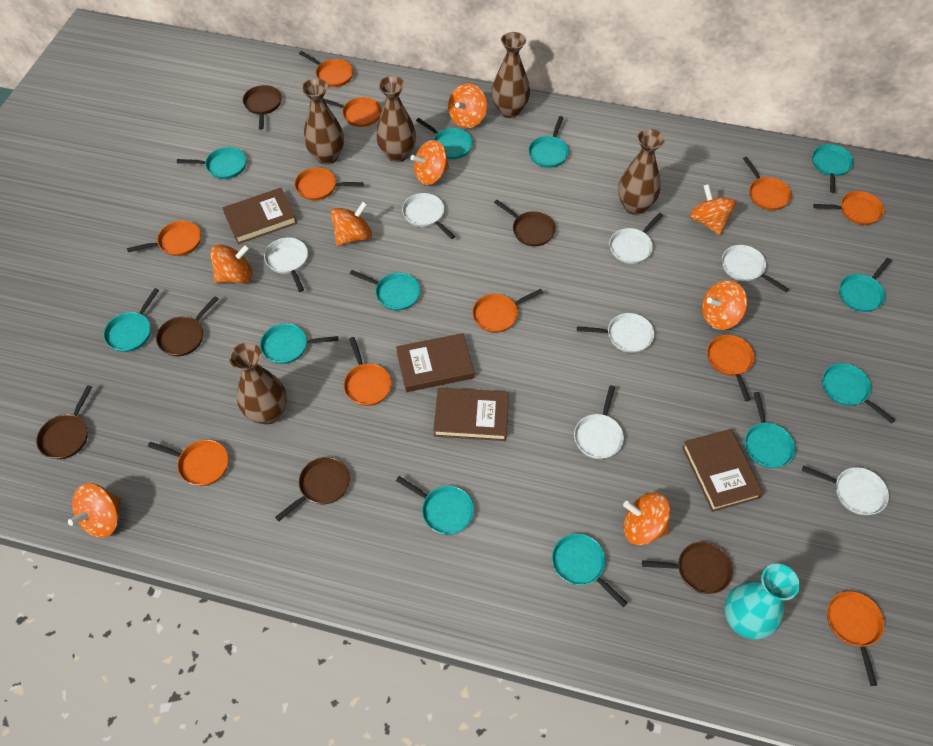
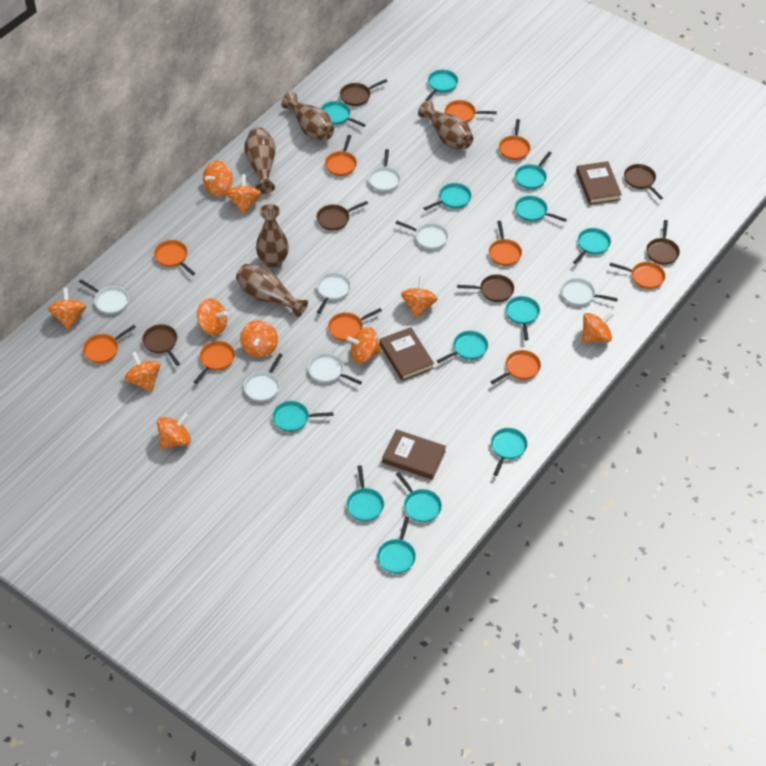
brown book: 4 -> 3
orange pan: 11 -> 10
orange spinning top: 8 -> 10
turquoise pan: 12 -> 13
turquoise vase: 1 -> 0

